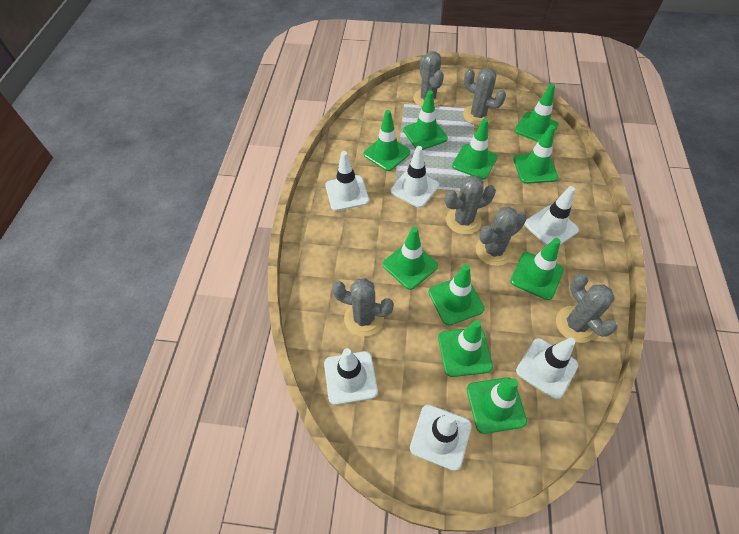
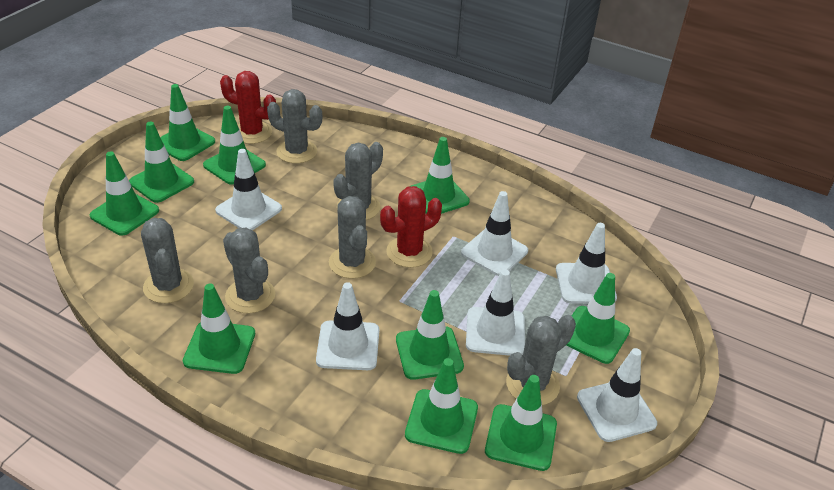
red cactus: 0 -> 2

